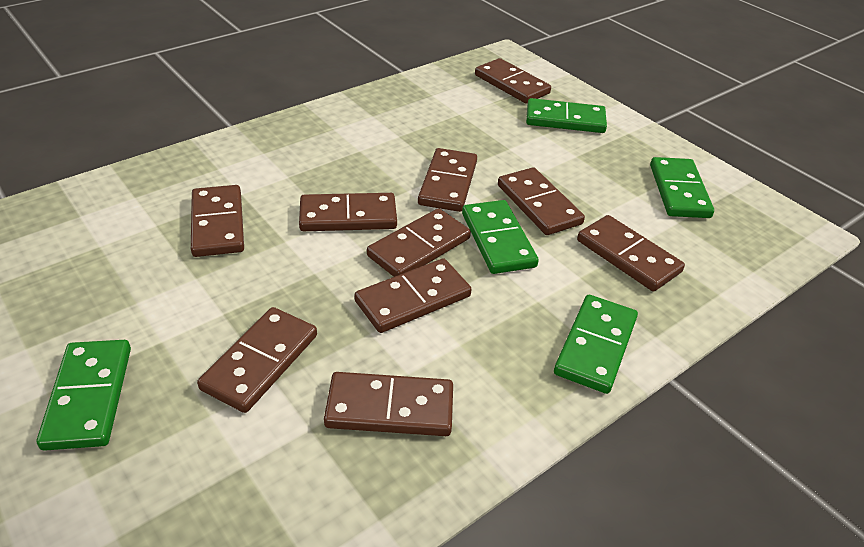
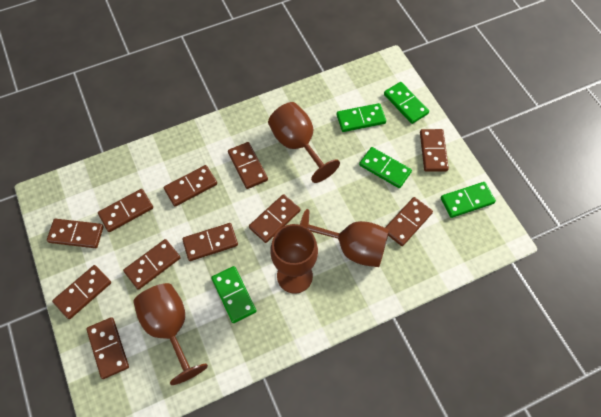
brown domino: 10 -> 11
brown goblet: 0 -> 4

